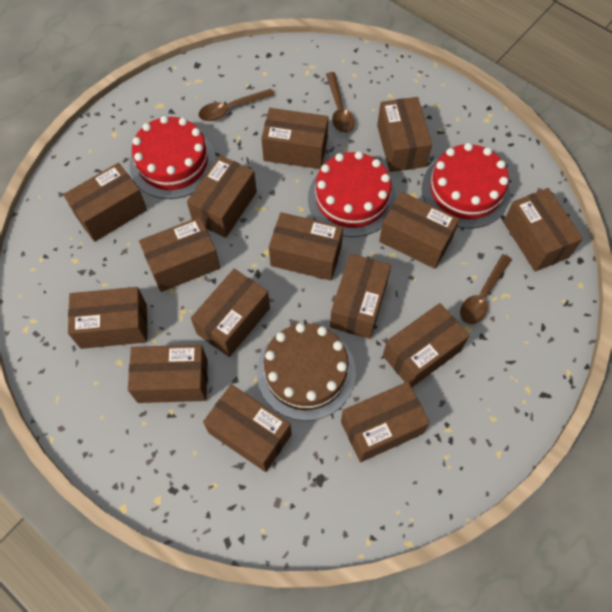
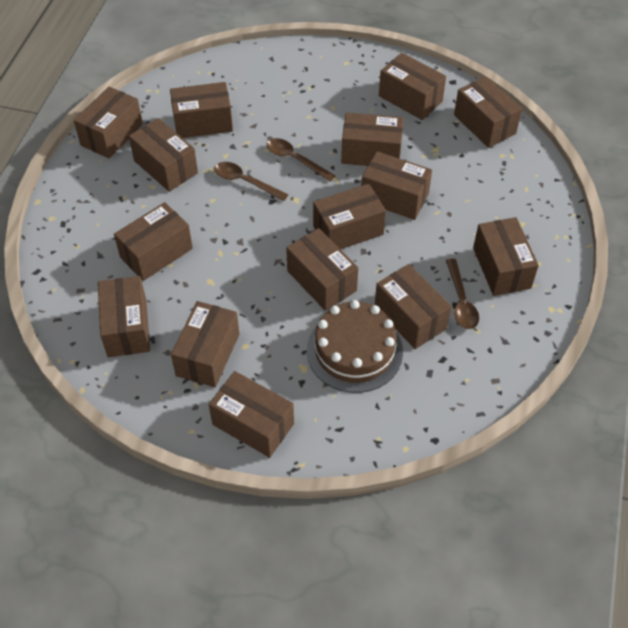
red cake: 3 -> 0

